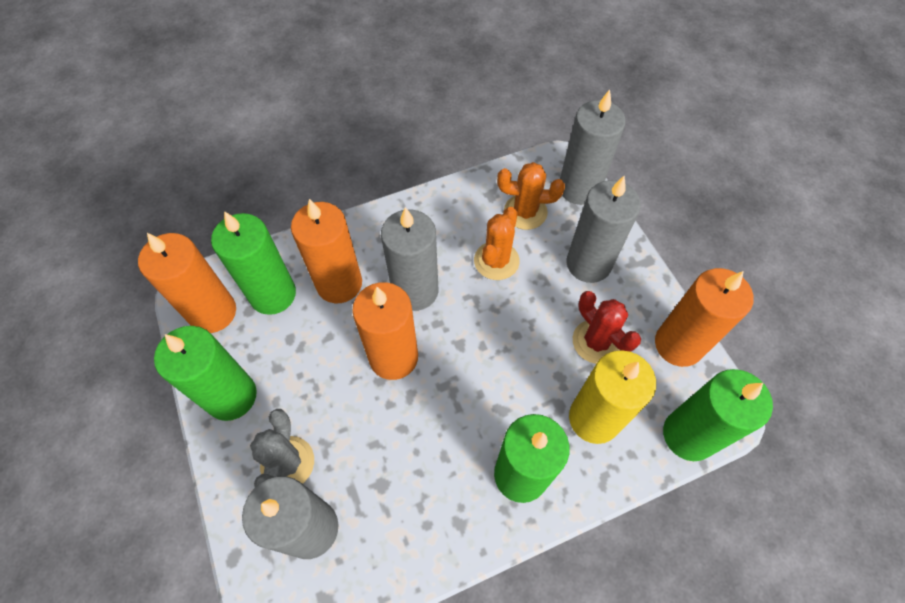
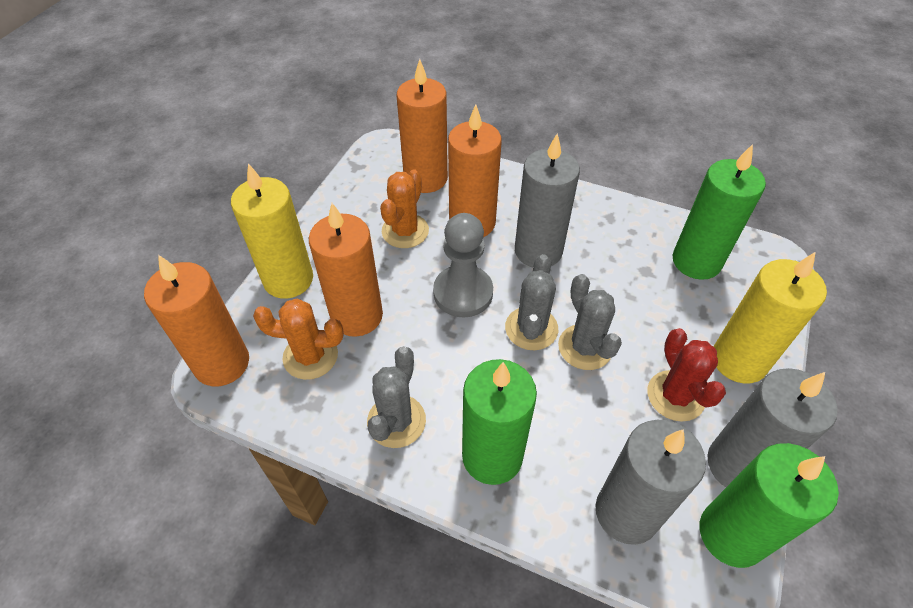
green candle: 4 -> 3
grey cactus: 1 -> 3
grey candle: 4 -> 3
grey pawn: 0 -> 1
yellow candle: 1 -> 2

